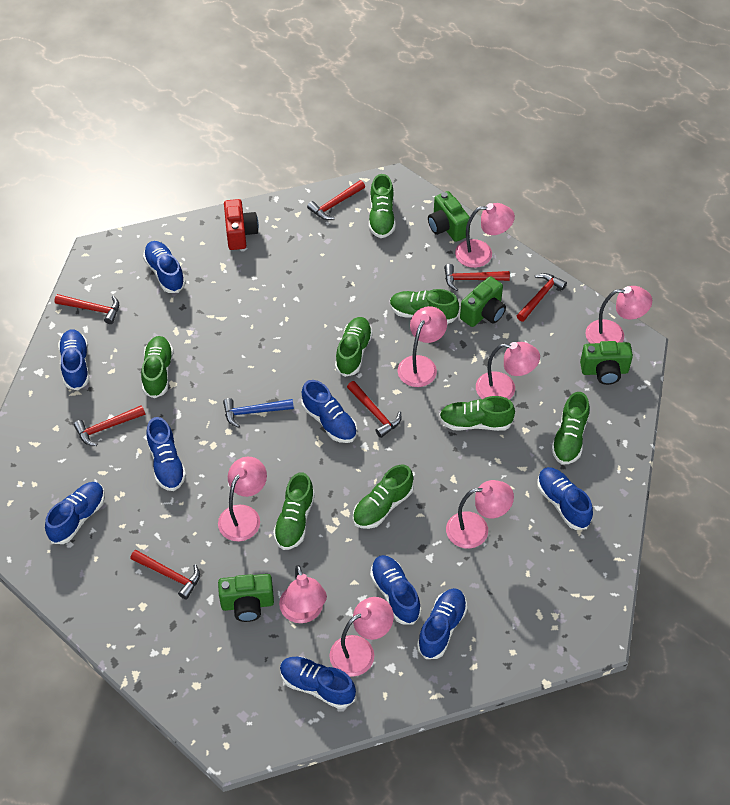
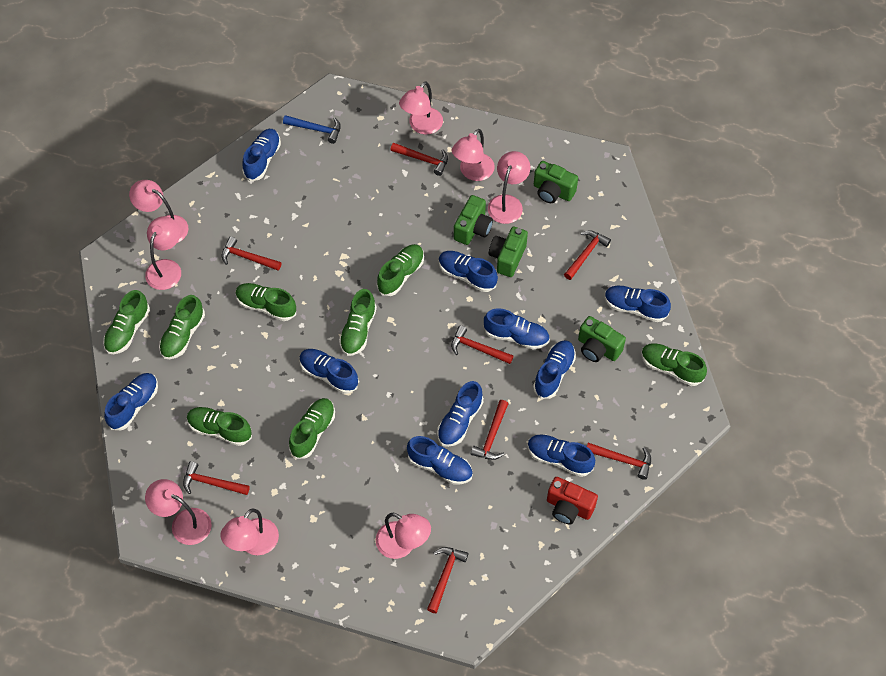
blue shoe: 9 -> 10
red hammer: 7 -> 8

